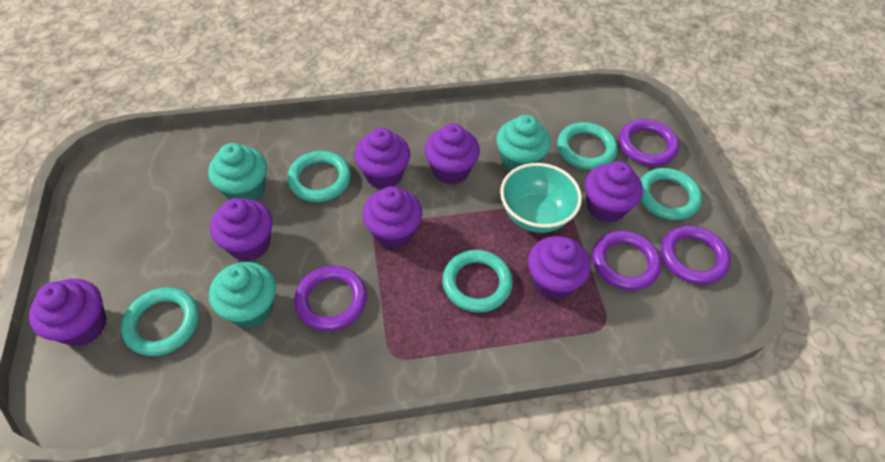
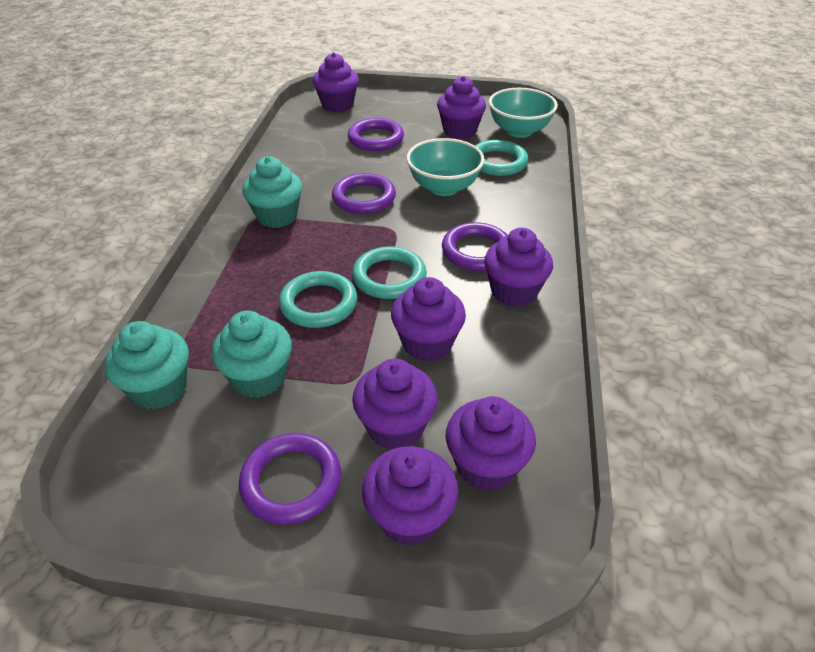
turquoise bowl: 1 -> 2
turquoise ring: 5 -> 3

